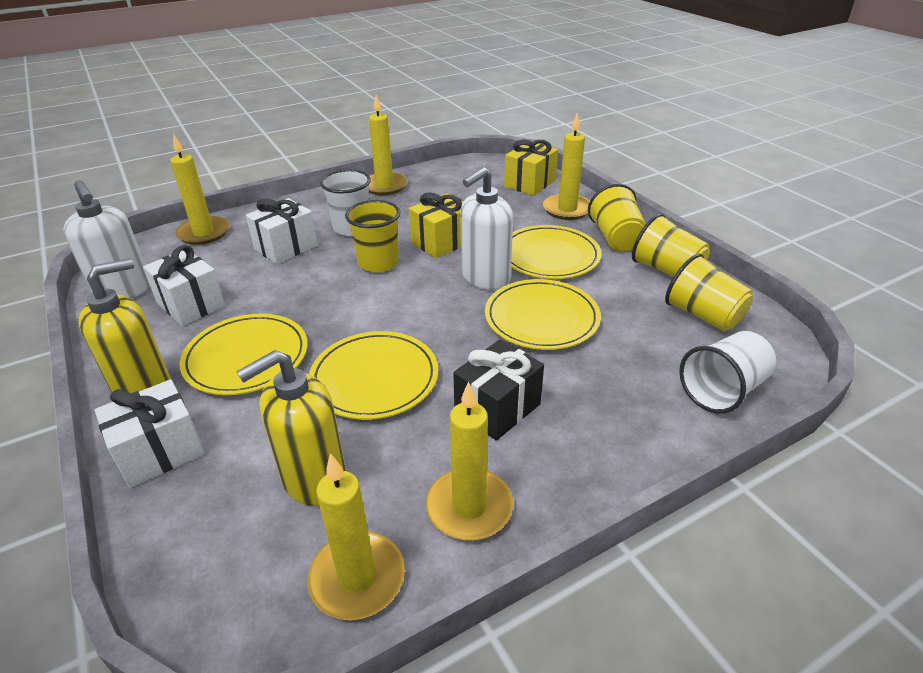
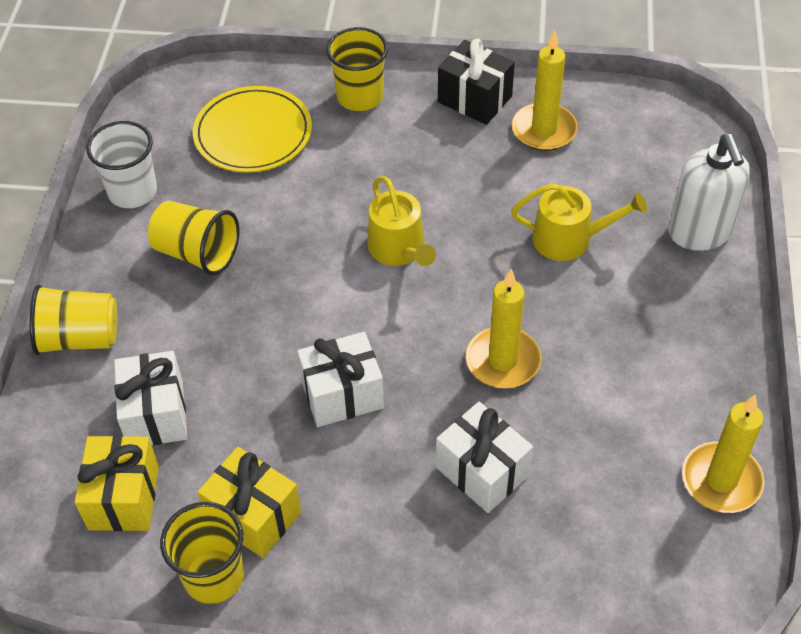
white cup: 2 -> 1
white soap dispenser: 2 -> 1
yellow candle: 5 -> 3
yellow plate: 4 -> 1
yellow soap dispenser: 2 -> 0
yellow watering can: 0 -> 2

